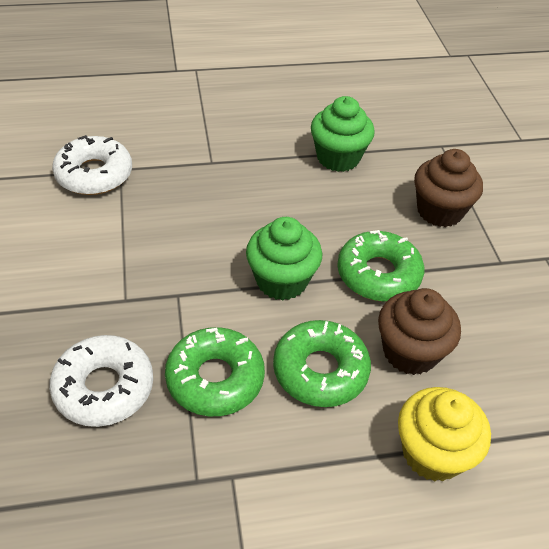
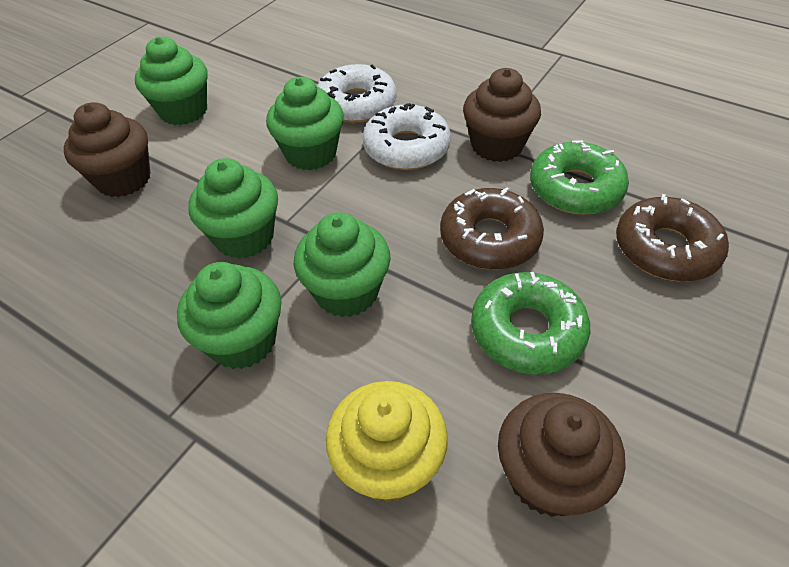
brown cupcake: 2 -> 3
brown donut: 0 -> 2
green cupcake: 2 -> 5
green donut: 3 -> 2

